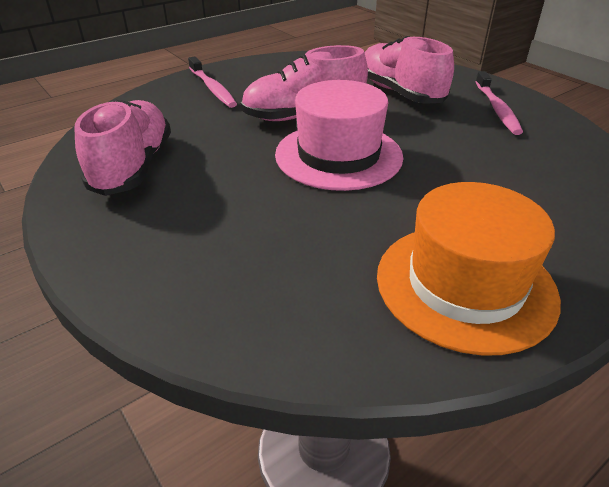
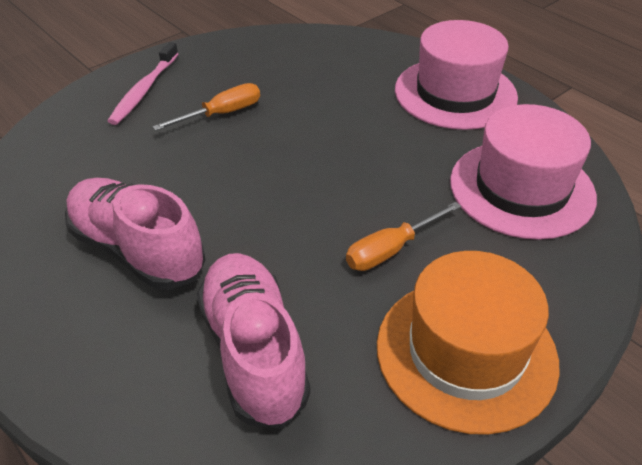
orange screwdriver: 0 -> 2
pink hat: 1 -> 2
pink shoe: 3 -> 2
pink toothbrush: 2 -> 1

